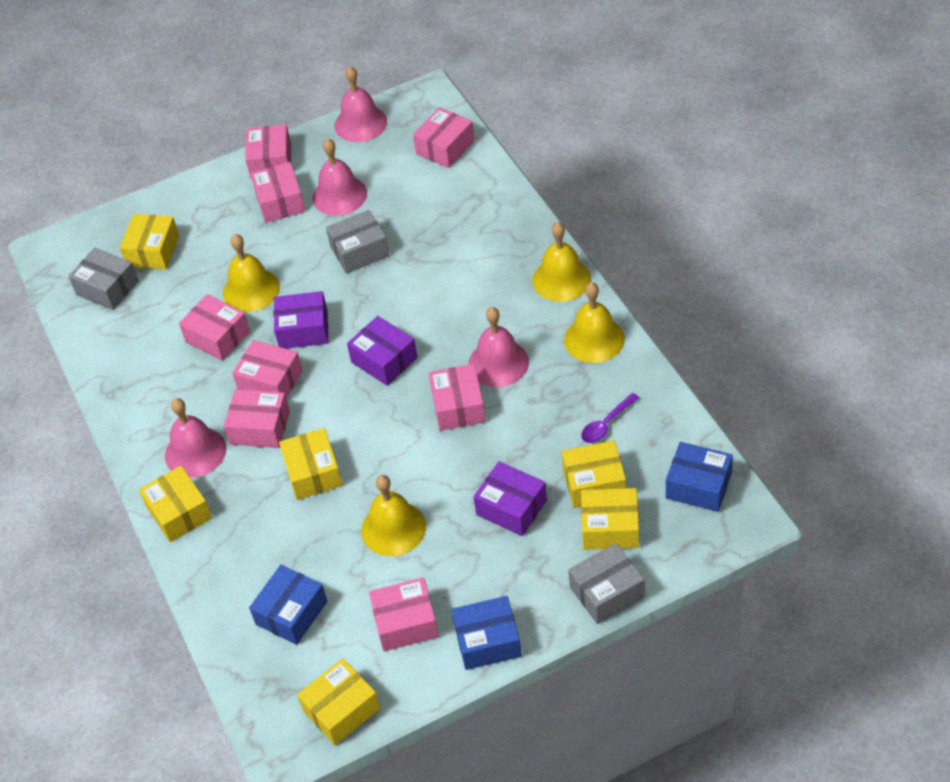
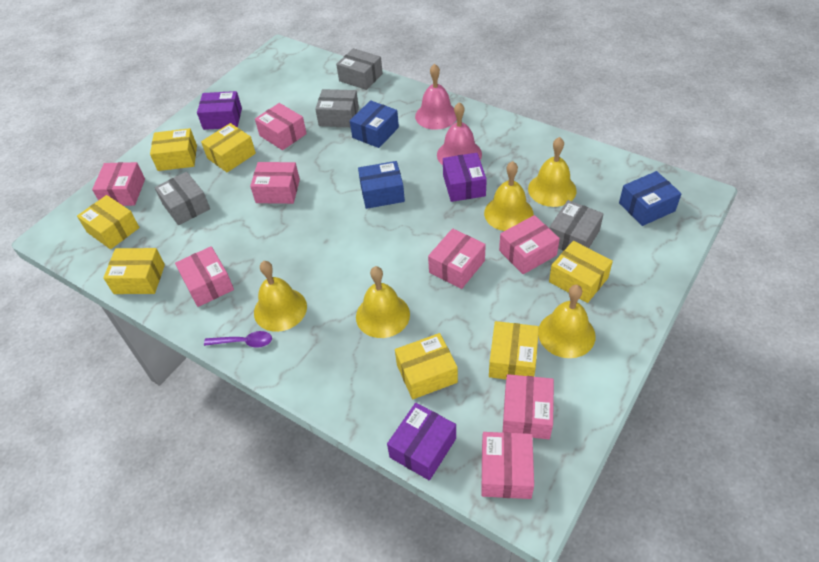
grey box: 3 -> 4
pink bell: 4 -> 2
yellow bell: 4 -> 5
yellow box: 6 -> 7

